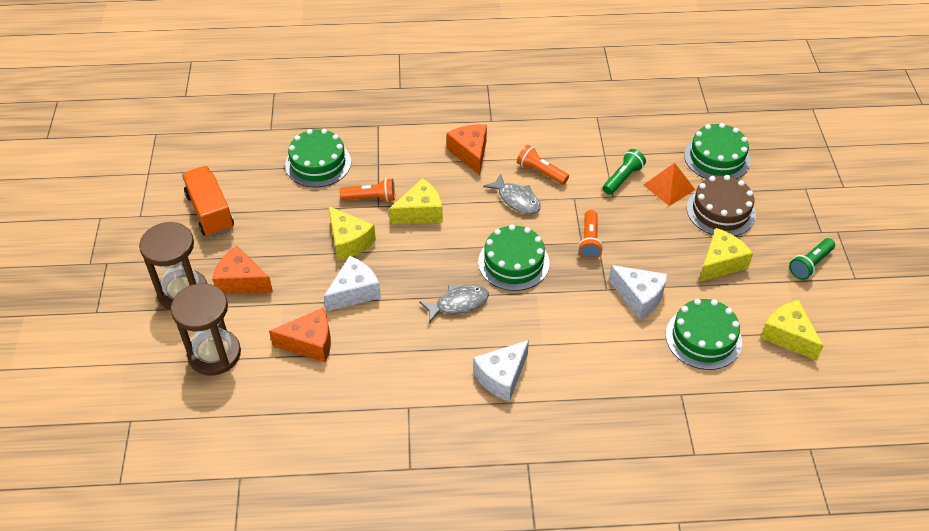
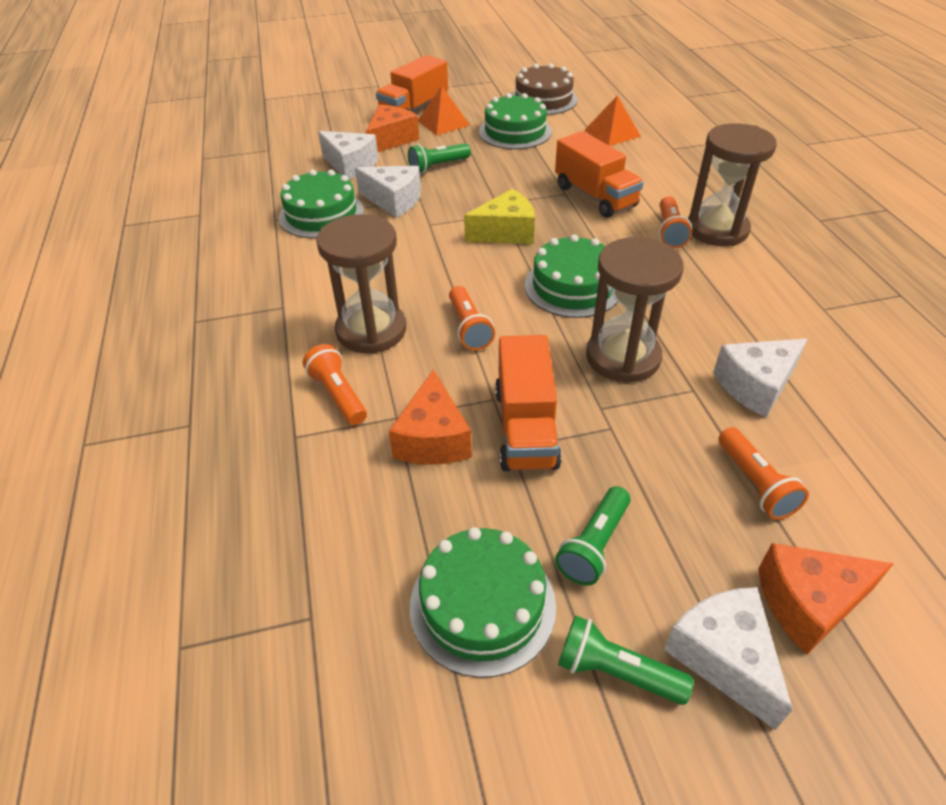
brown hourglass: 2 -> 3
green flashlight: 2 -> 3
grey fish: 2 -> 0
orange flashlight: 3 -> 4
orange pyramid: 1 -> 2
orange truck: 1 -> 3
white cheese: 3 -> 4
yellow cheese: 4 -> 1

